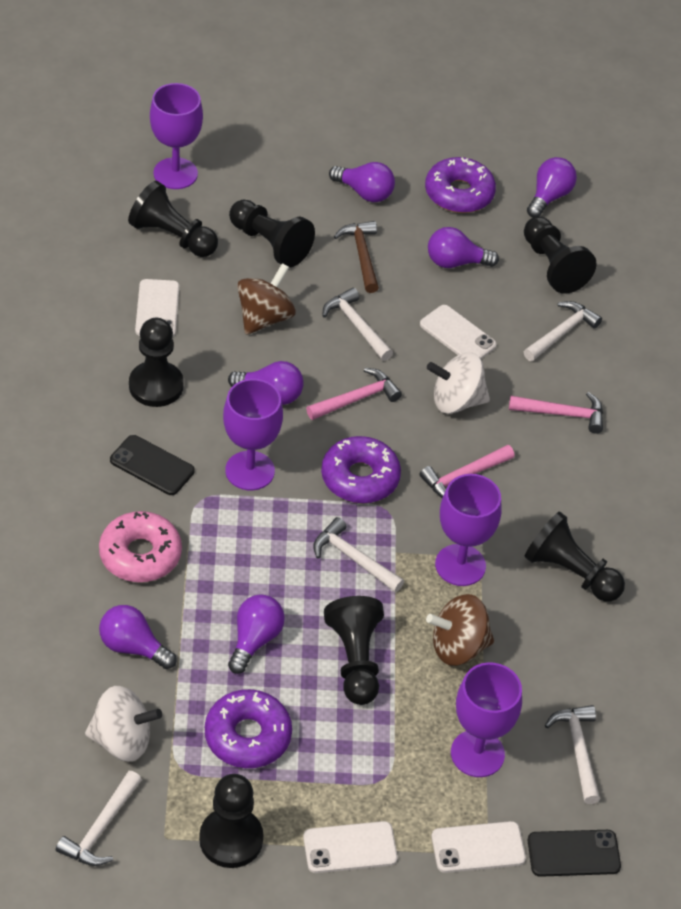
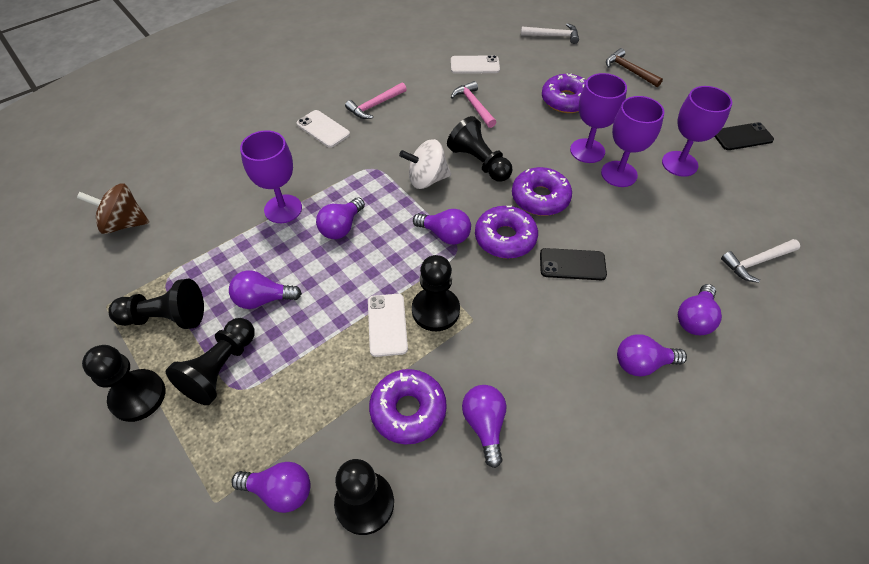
black pawn: 7 -> 6
brown spinning top: 2 -> 1
pink donut: 1 -> 0
pink hammer: 3 -> 2
purple donut: 3 -> 4
purple light bulb: 6 -> 7
white hammer: 5 -> 2
white phone: 4 -> 3
white spinning top: 2 -> 1

